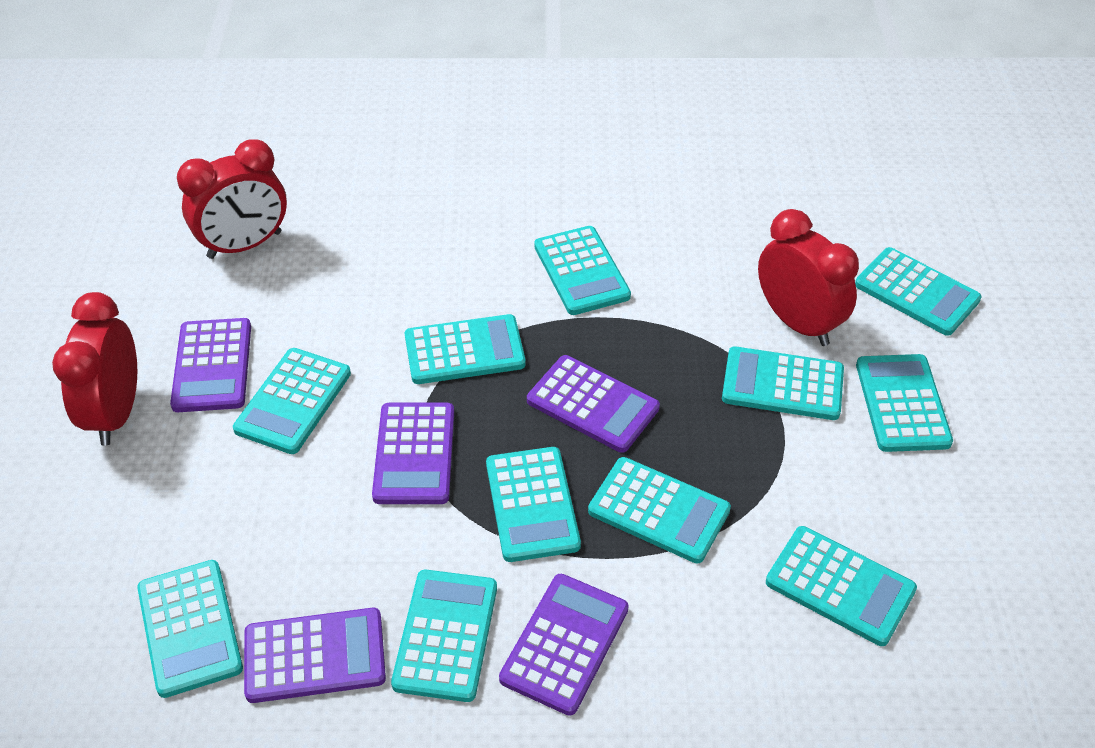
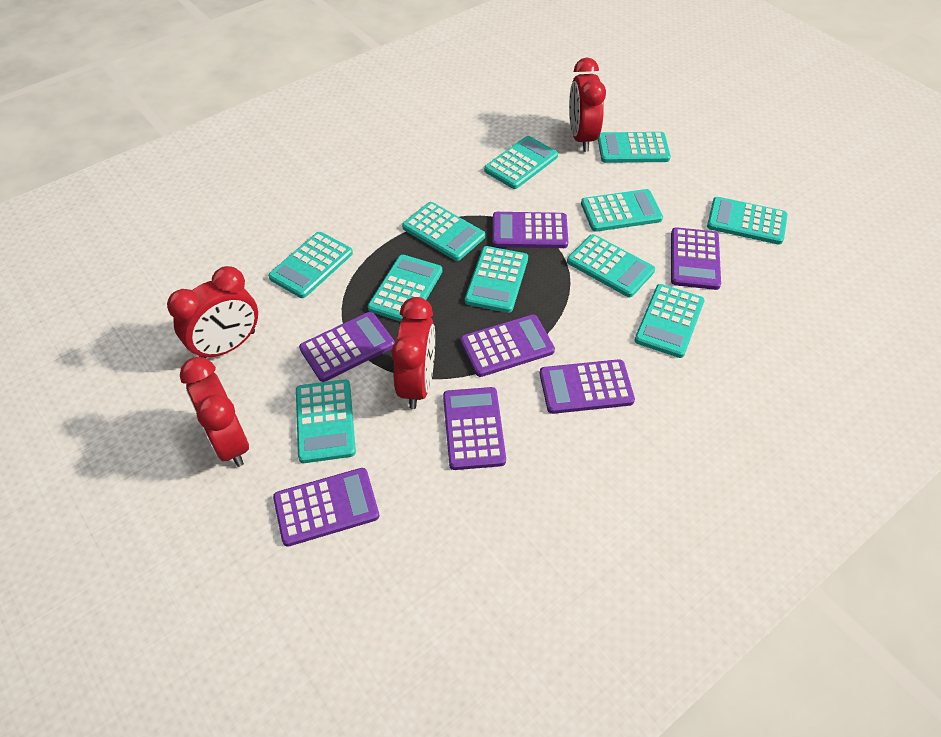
purple calculator: 5 -> 7
red clock: 3 -> 4

